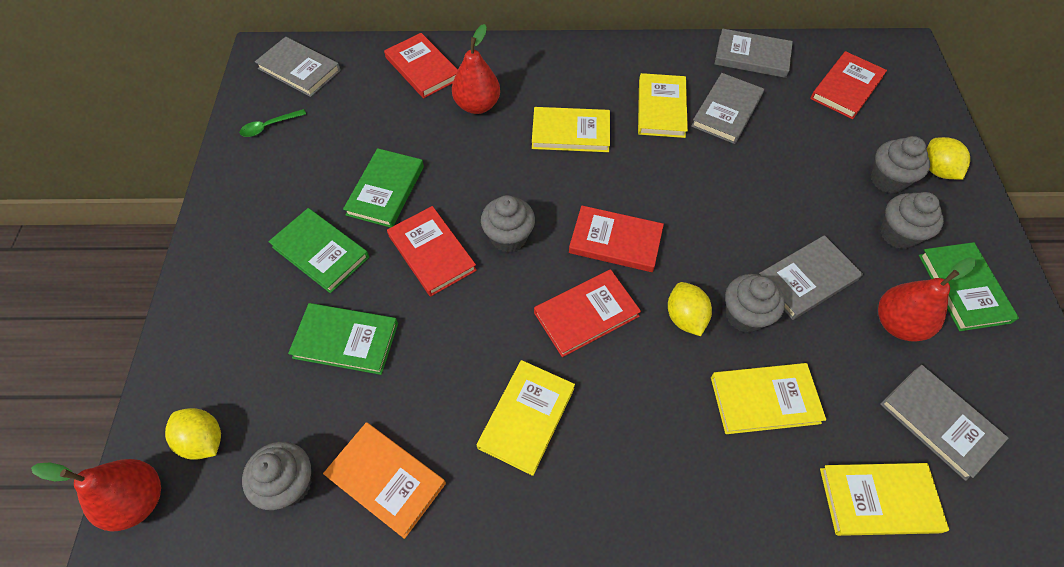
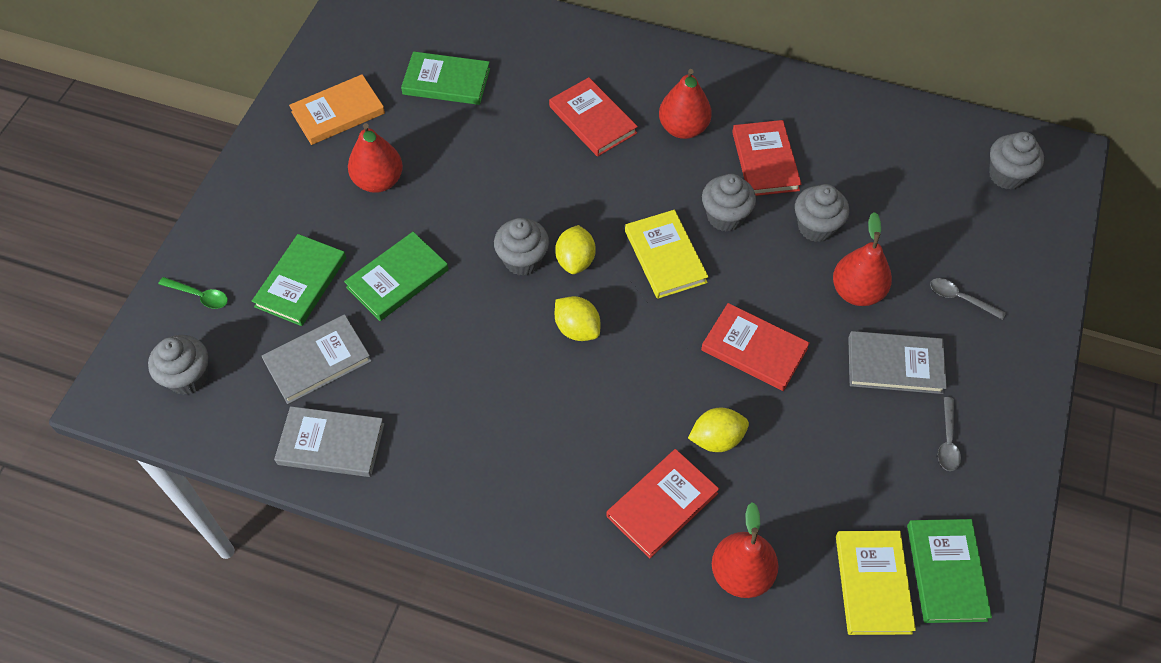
grey book: 5 -> 3
grey spoon: 0 -> 2
red book: 5 -> 4
red pear: 3 -> 4
yellow book: 5 -> 2

